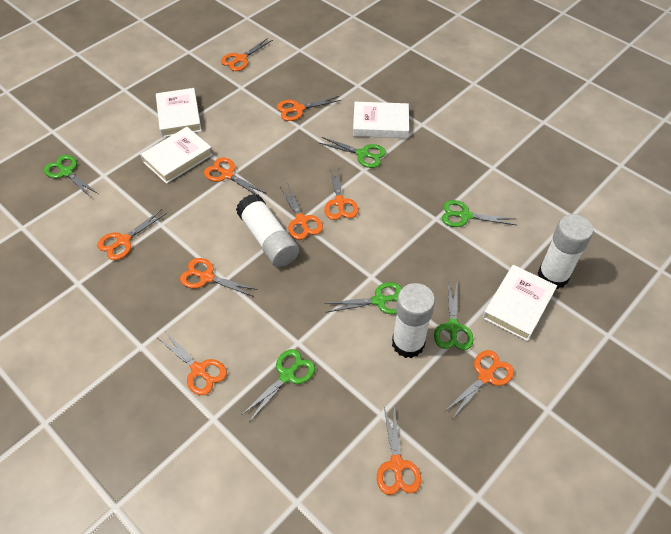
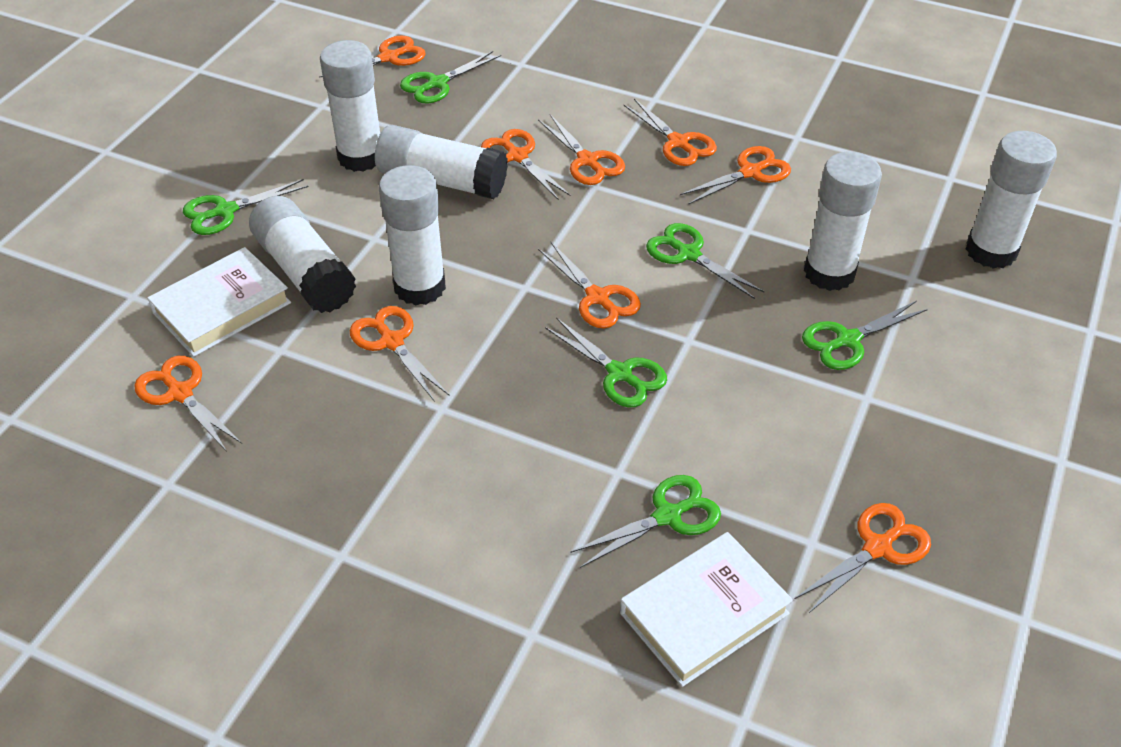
orange scissors: 10 -> 9
white book: 4 -> 2
white glue stick: 3 -> 6

